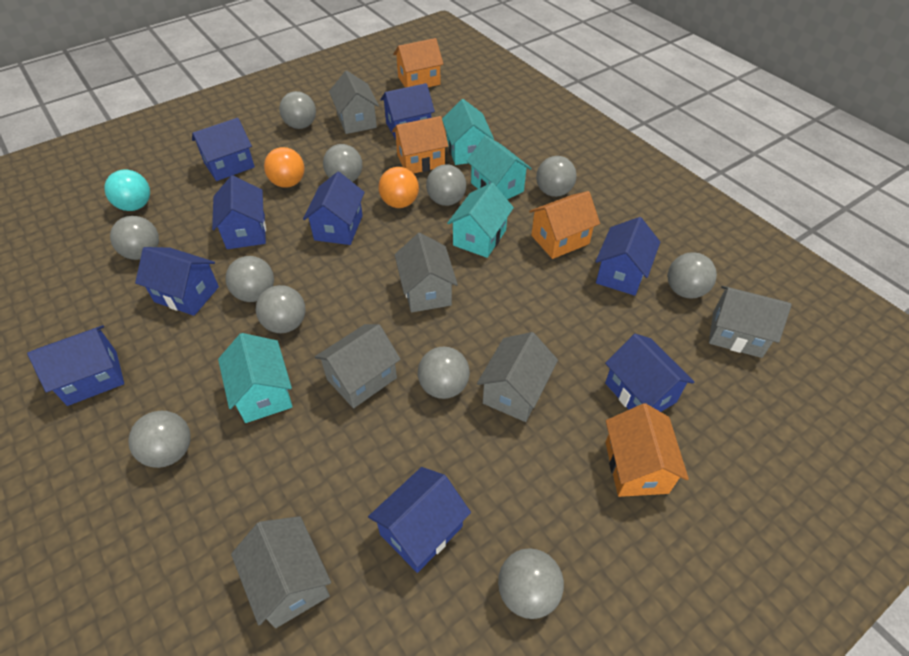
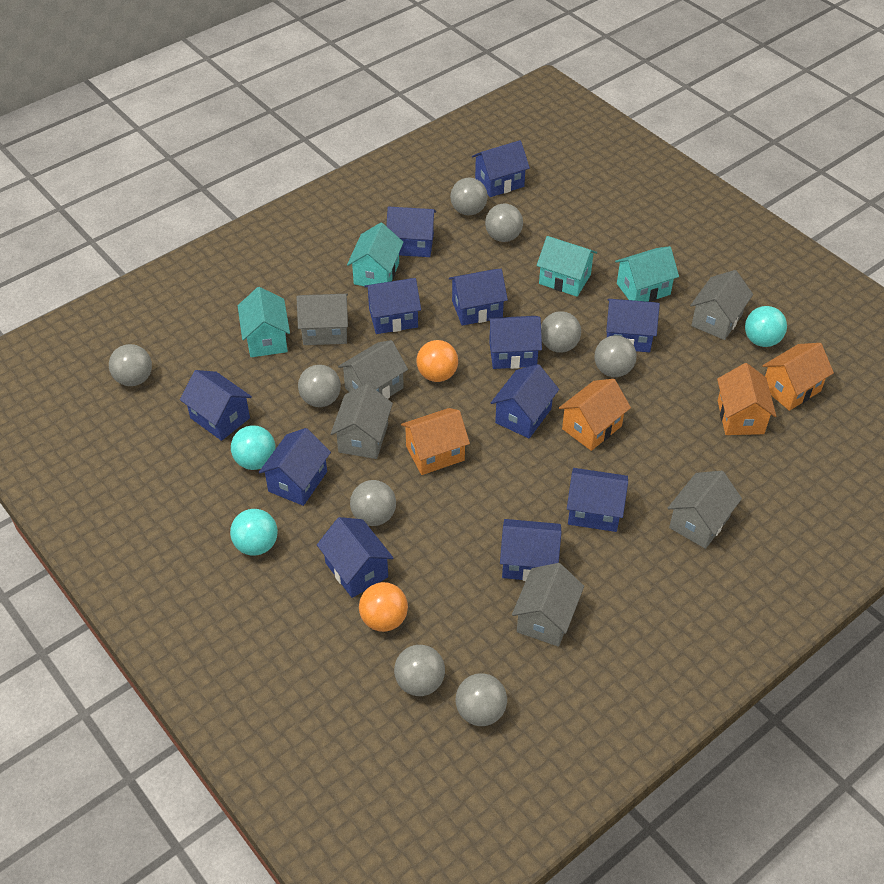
blue house: 9 -> 12
grey ball: 11 -> 9
turquoise ball: 1 -> 3

